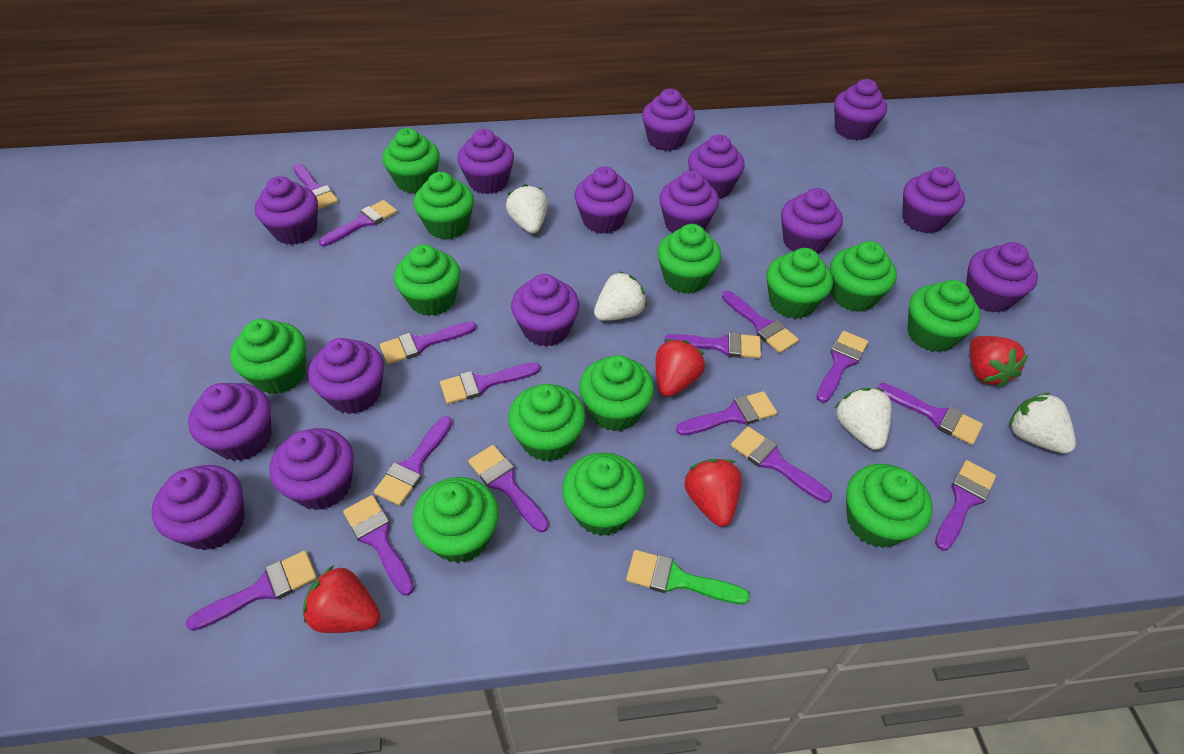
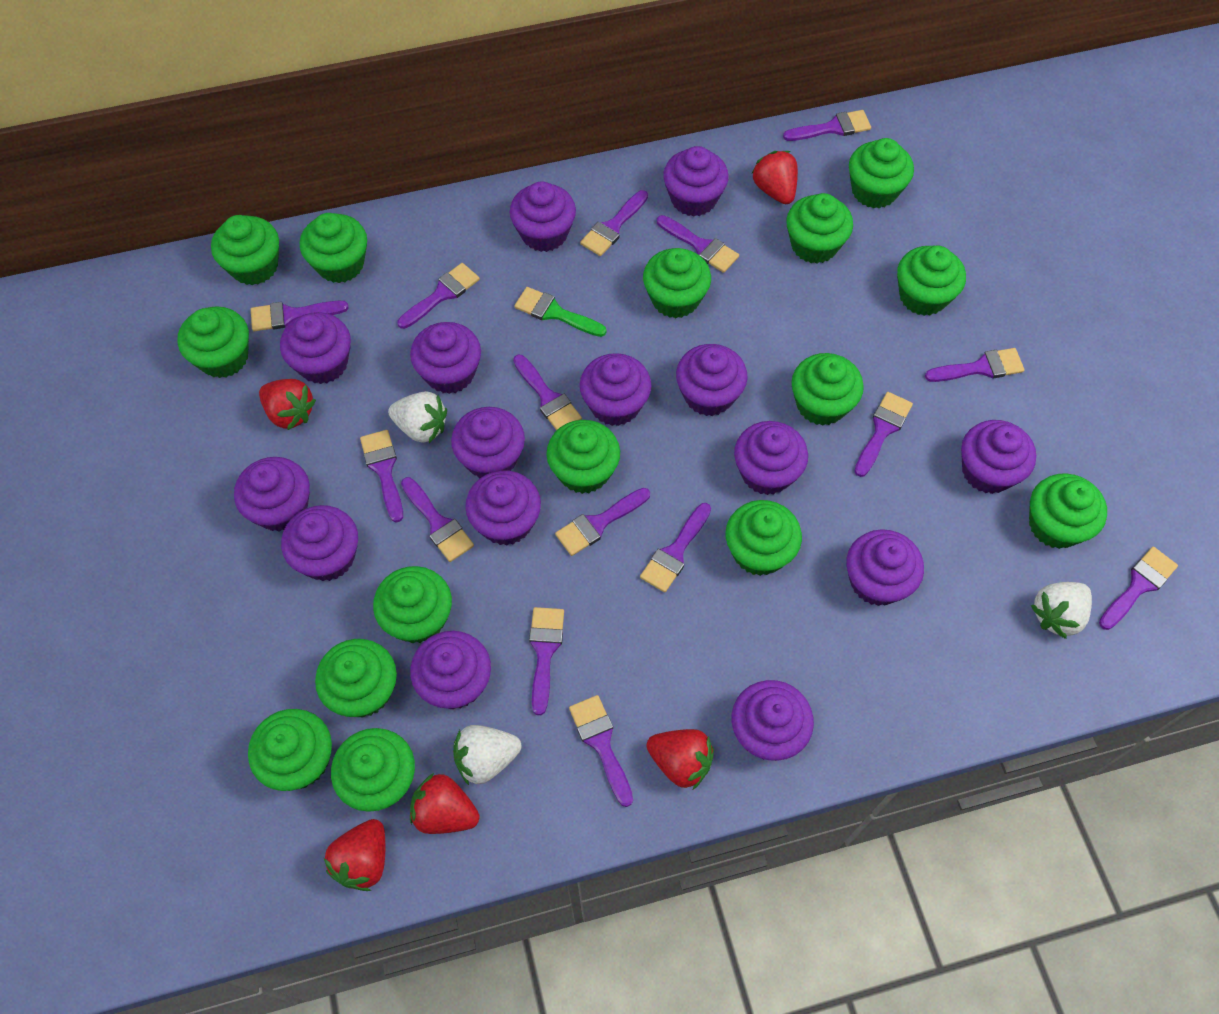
green cupcake: 13 -> 15
red strawberry: 4 -> 5
white strawberry: 4 -> 3

